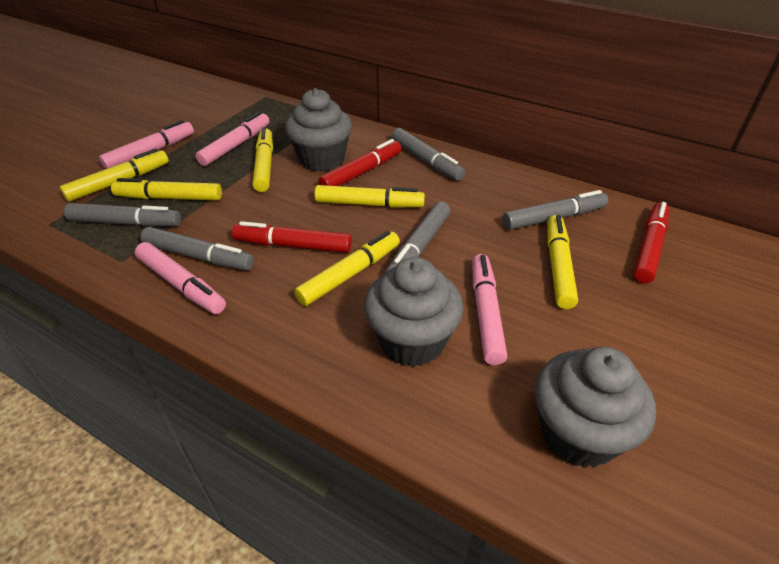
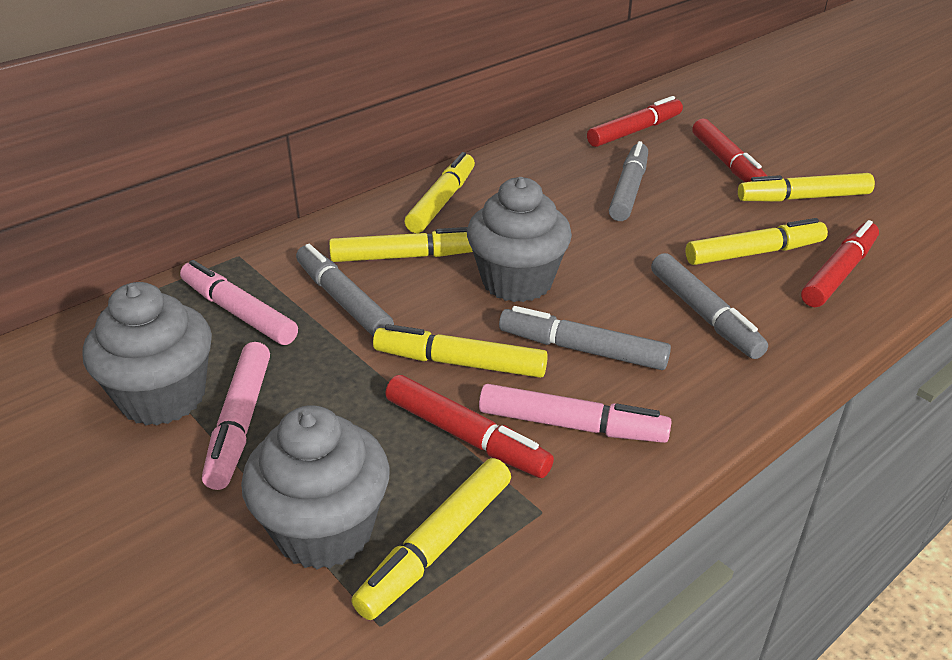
grey marker: 5 -> 4
pink marker: 4 -> 3
red marker: 3 -> 4

